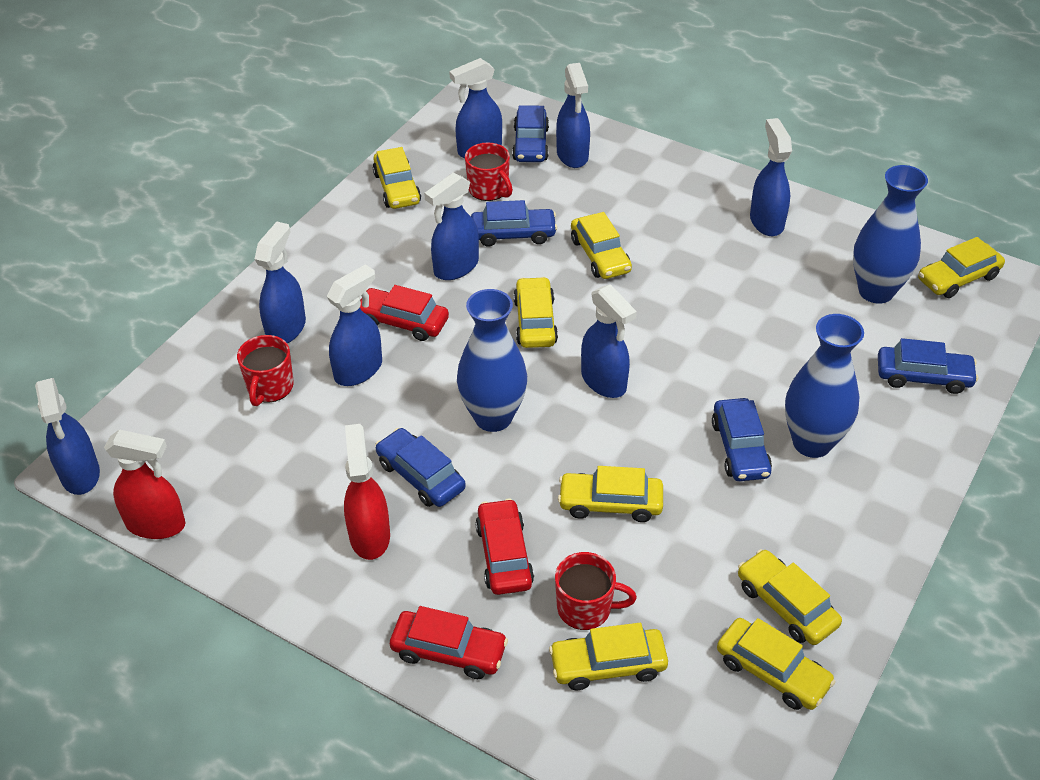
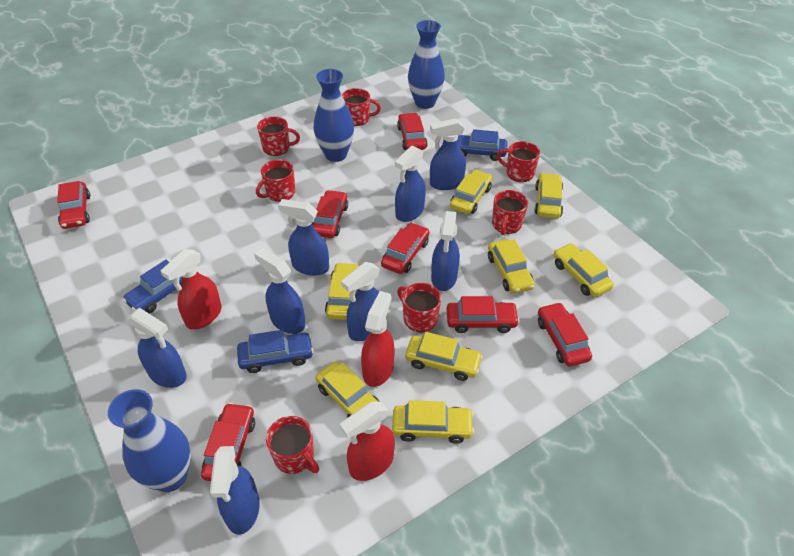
blue car: 5 -> 3
red car: 3 -> 7
red mug: 3 -> 7
red spray bottle: 2 -> 3

